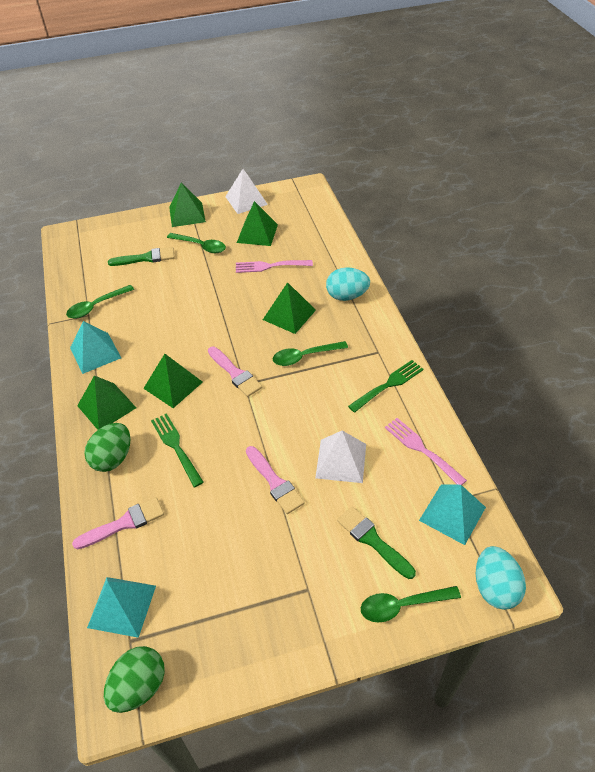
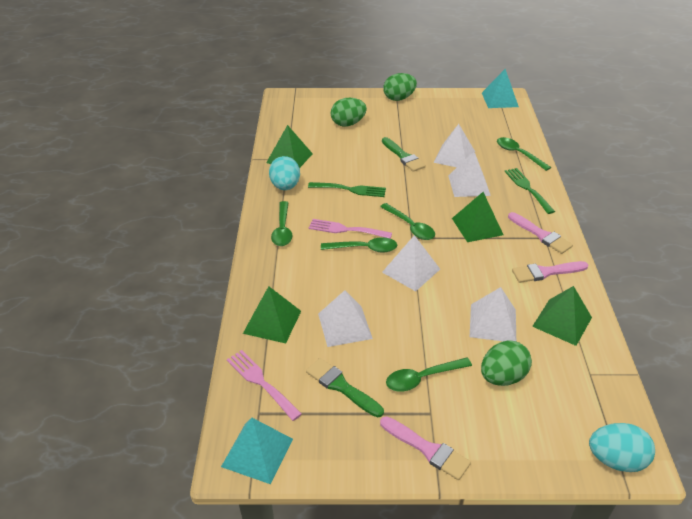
green egg: 2 -> 3
green pyramid: 5 -> 4
green spoon: 4 -> 5
turquoise pyramid: 3 -> 2
white pyramid: 2 -> 5

